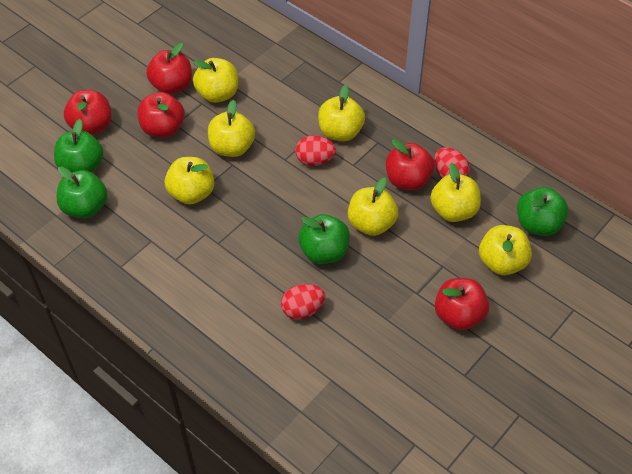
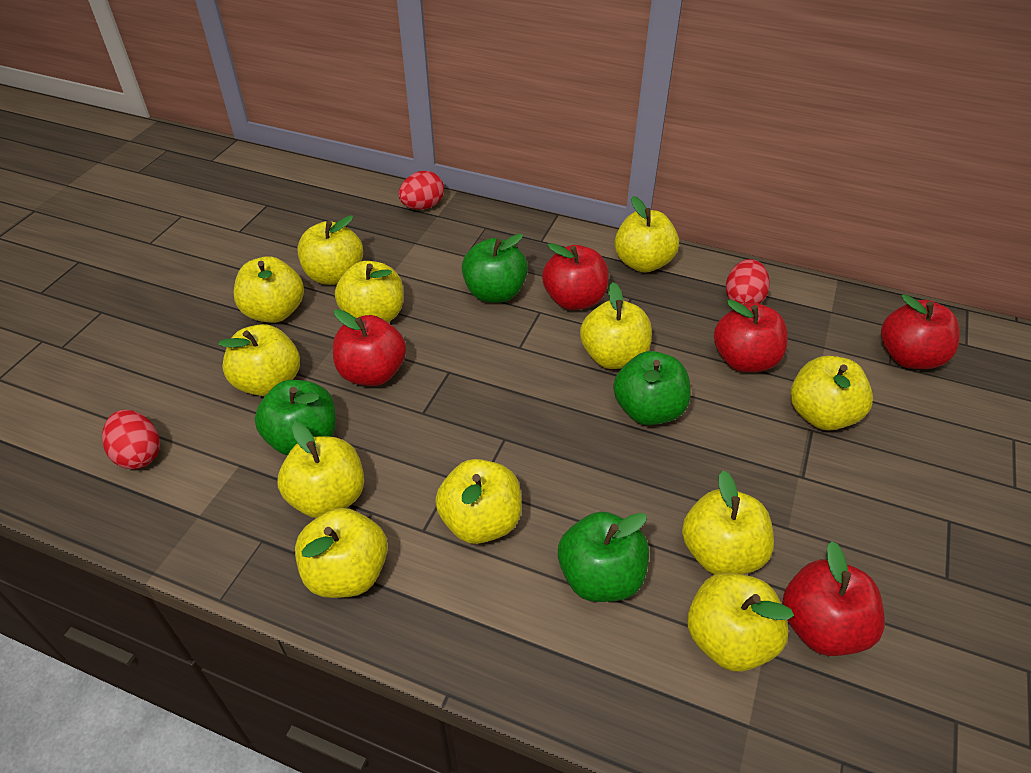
yellow apple: 7 -> 12

